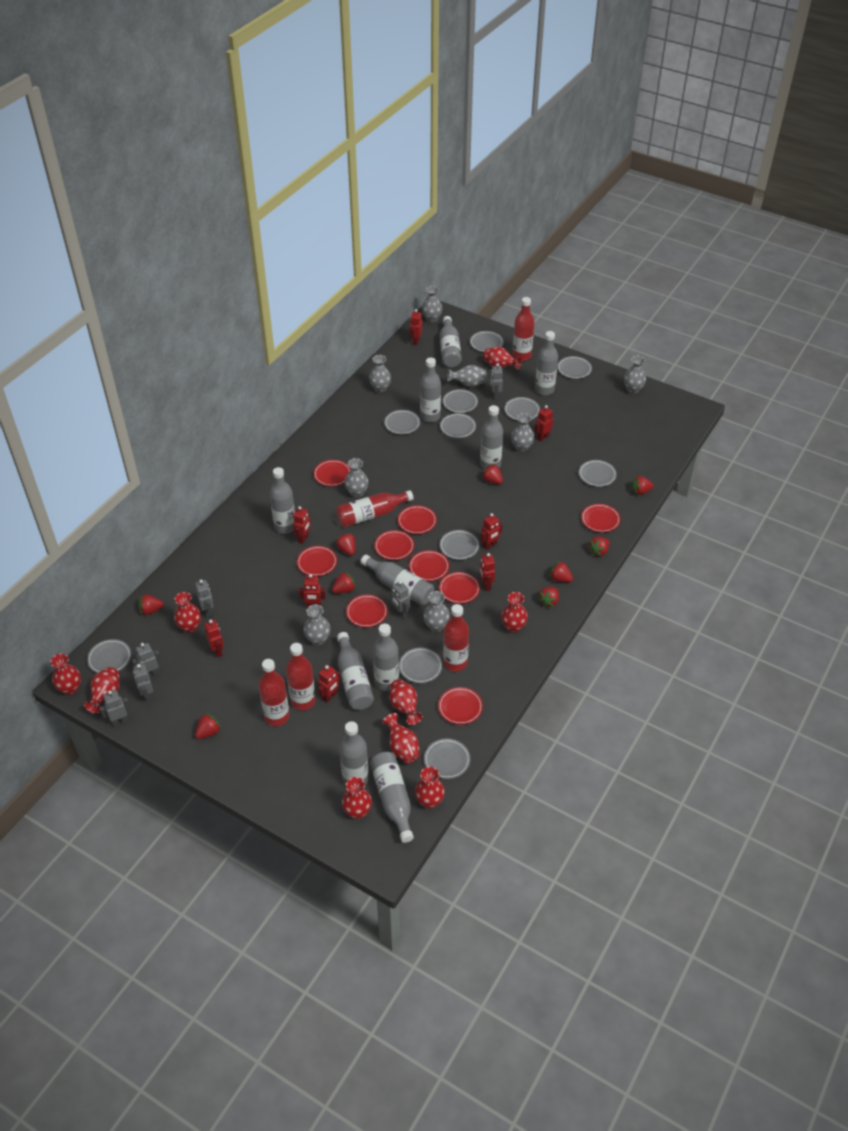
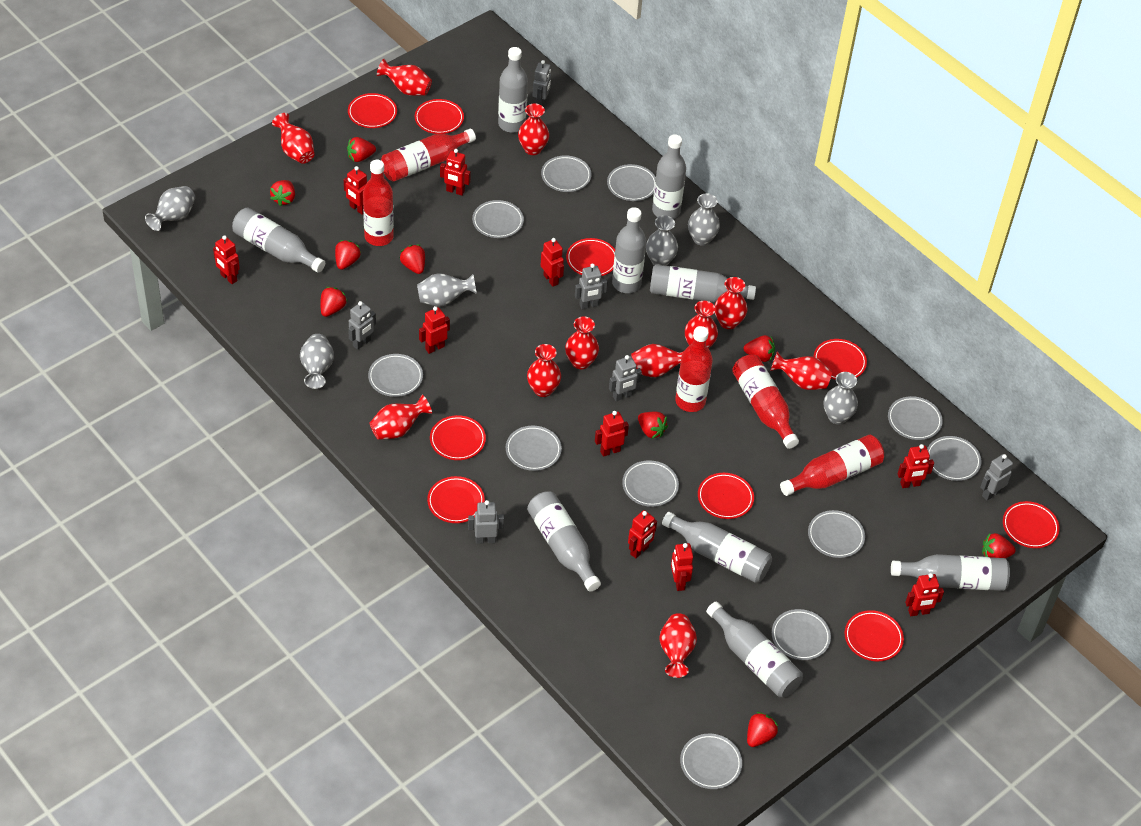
grey bottle: 10 -> 9
grey vase: 8 -> 6
red robot: 8 -> 10
red vase: 9 -> 11

